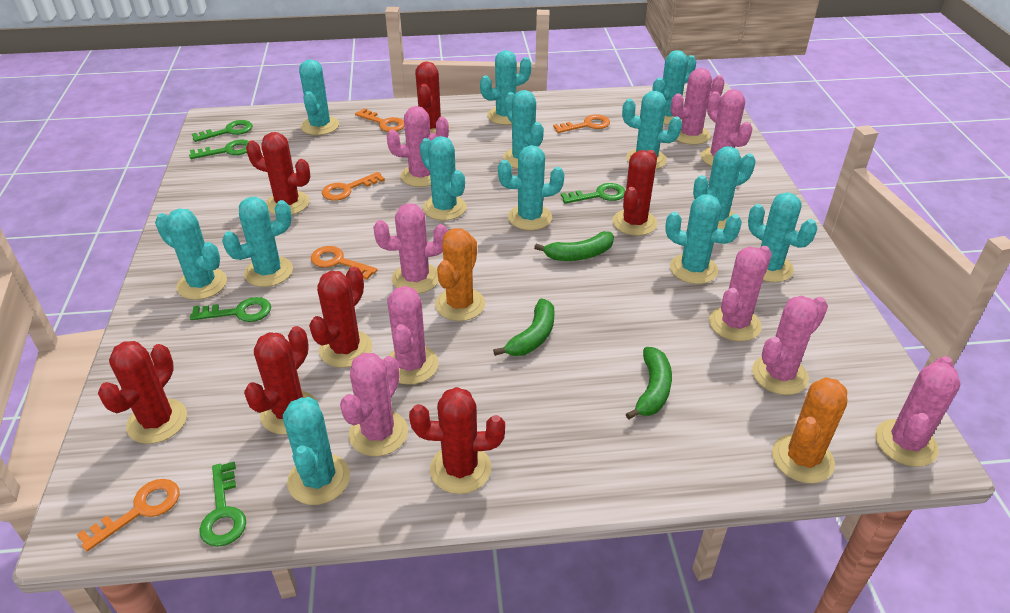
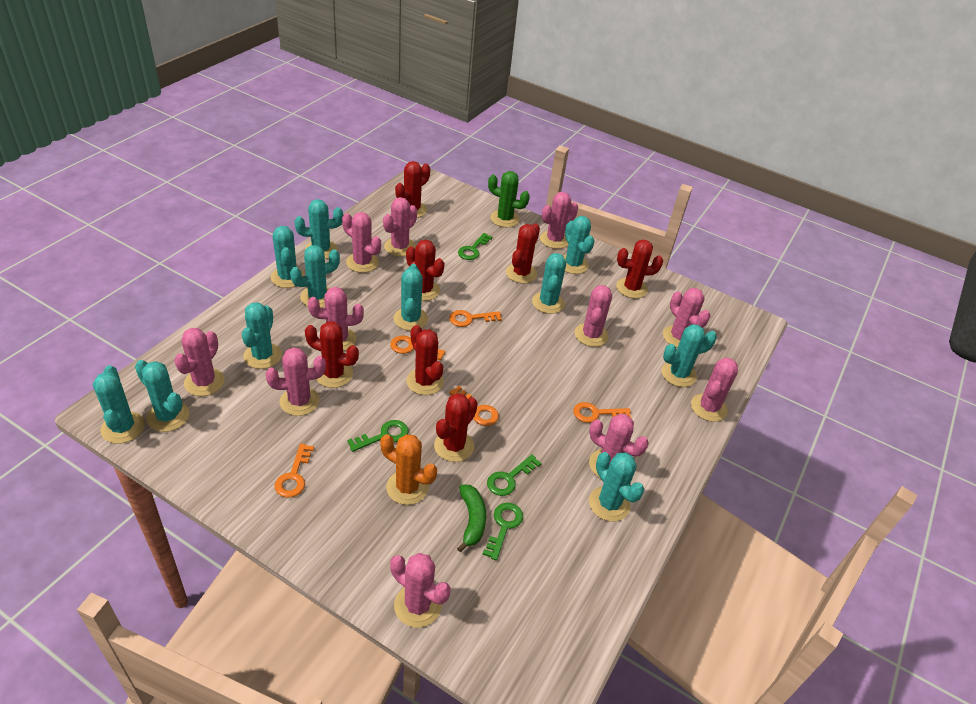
green banana: 3 -> 1
green cactus: 0 -> 1
green key: 5 -> 4
orange cactus: 2 -> 1
pink cactus: 9 -> 11
turquoise cactus: 13 -> 11

